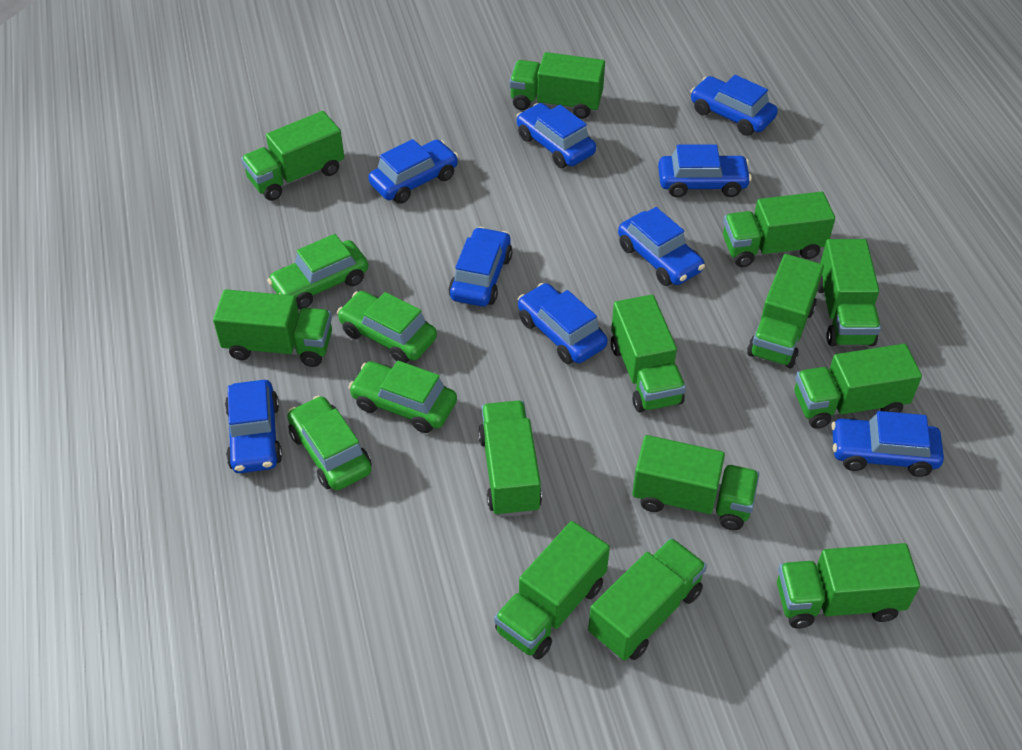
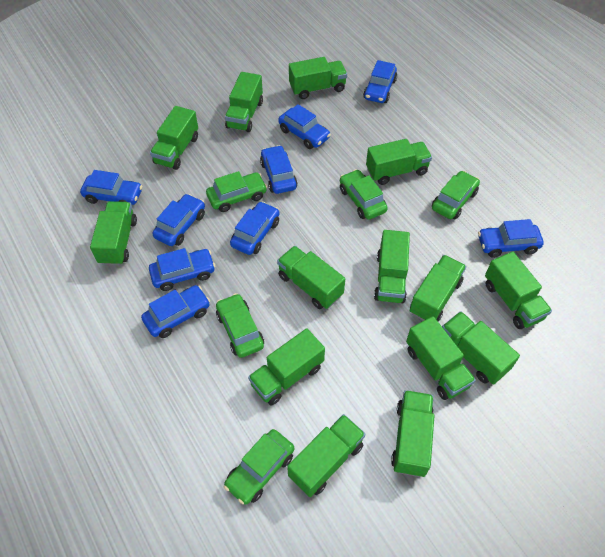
green car: 4 -> 5
green truck: 13 -> 14

